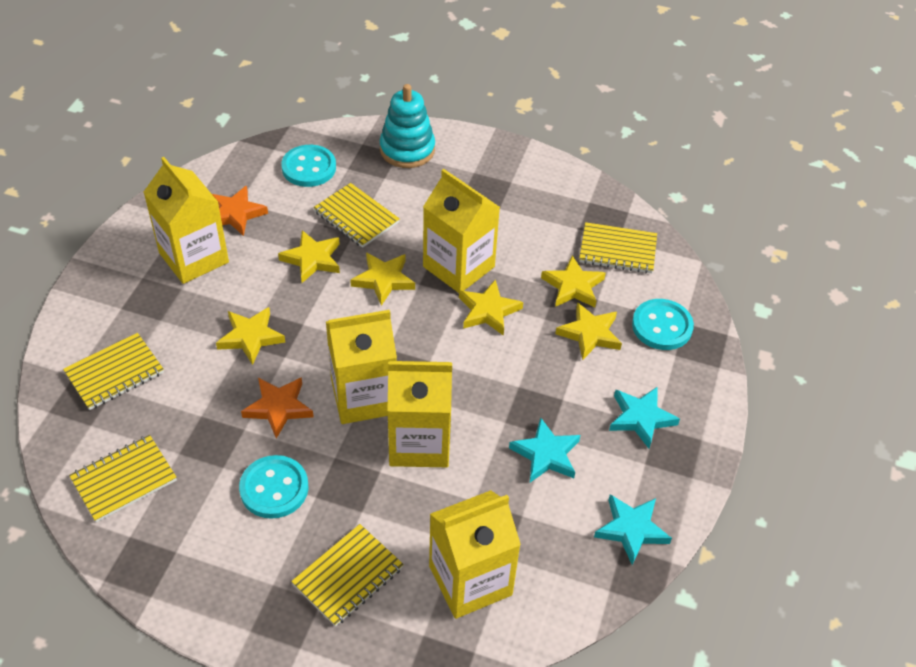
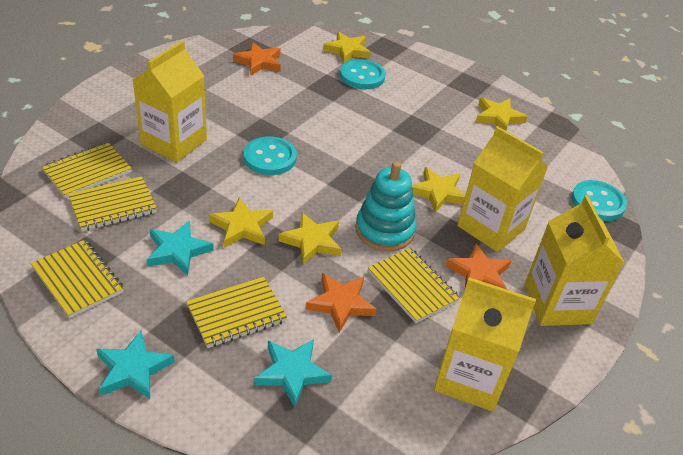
orange star: 2 -> 3
yellow carton: 5 -> 4
yellow star: 6 -> 5

